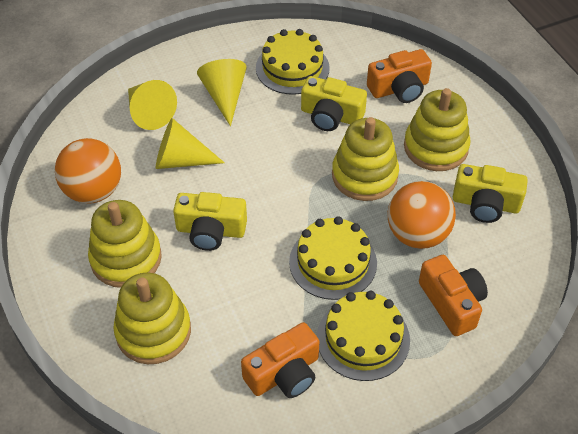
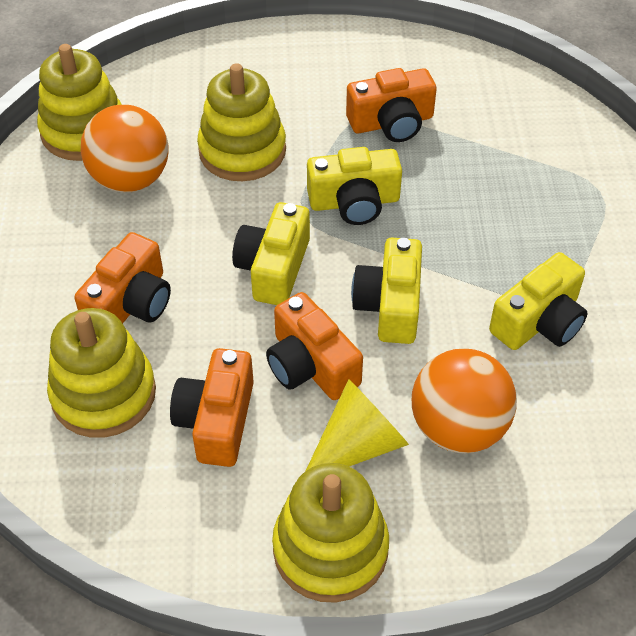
orange camera: 3 -> 4
yellow cake: 3 -> 0
yellow camera: 3 -> 4
yellow cone: 3 -> 1

